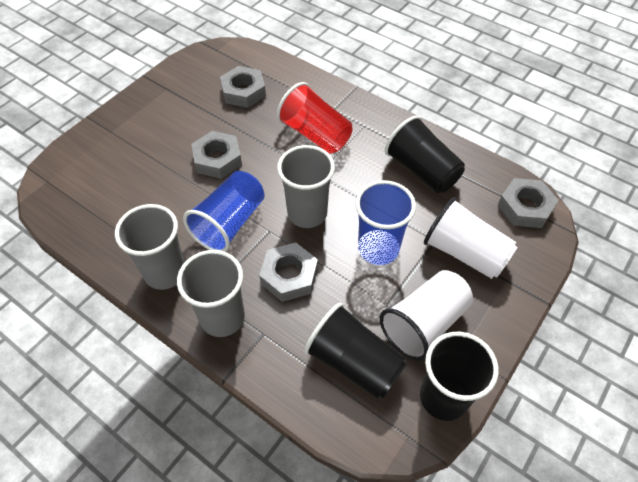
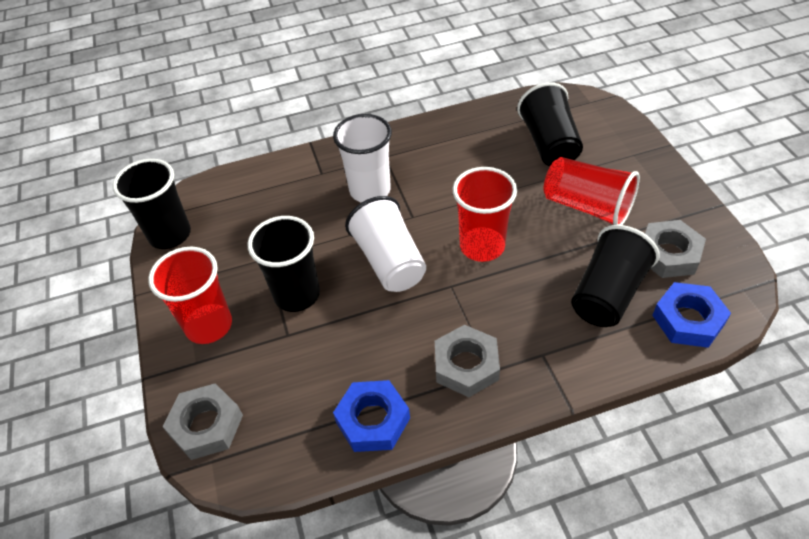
black cup: 3 -> 4
blue cup: 2 -> 0
blue nut: 0 -> 2
grey cup: 3 -> 0
grey nut: 4 -> 3
red cup: 1 -> 3

